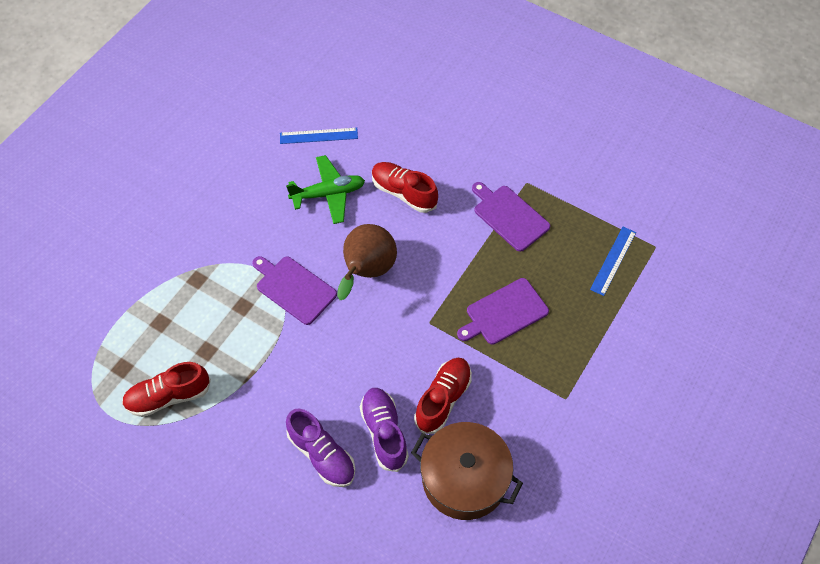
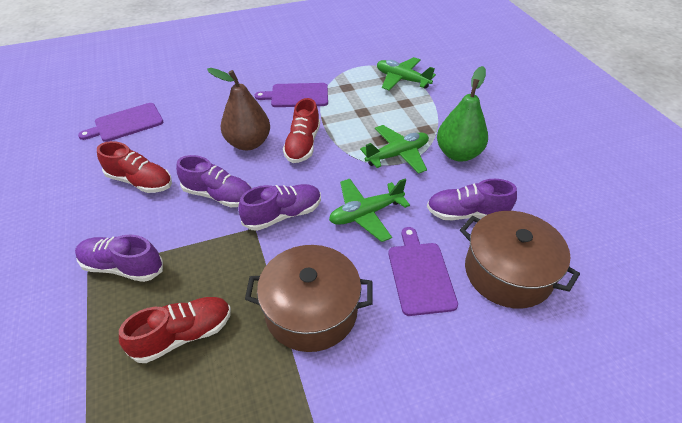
blue ruler: 2 -> 0
brown pot: 1 -> 2
green pear: 0 -> 1
green plane: 1 -> 3
purple shoe: 2 -> 4

